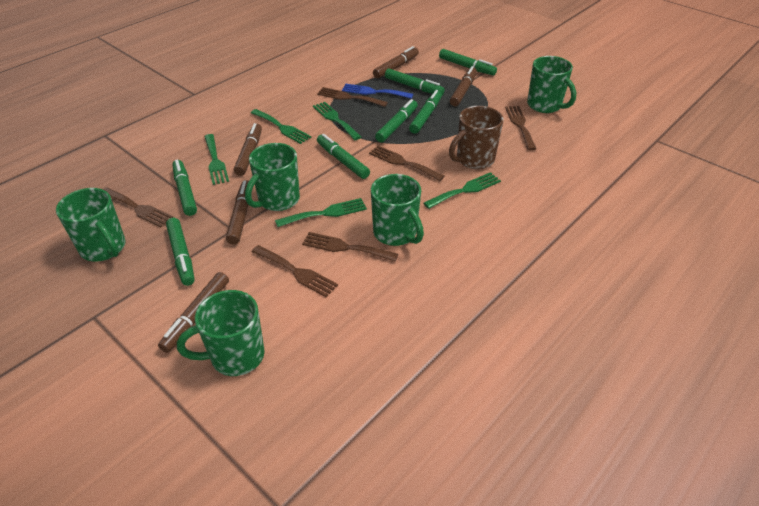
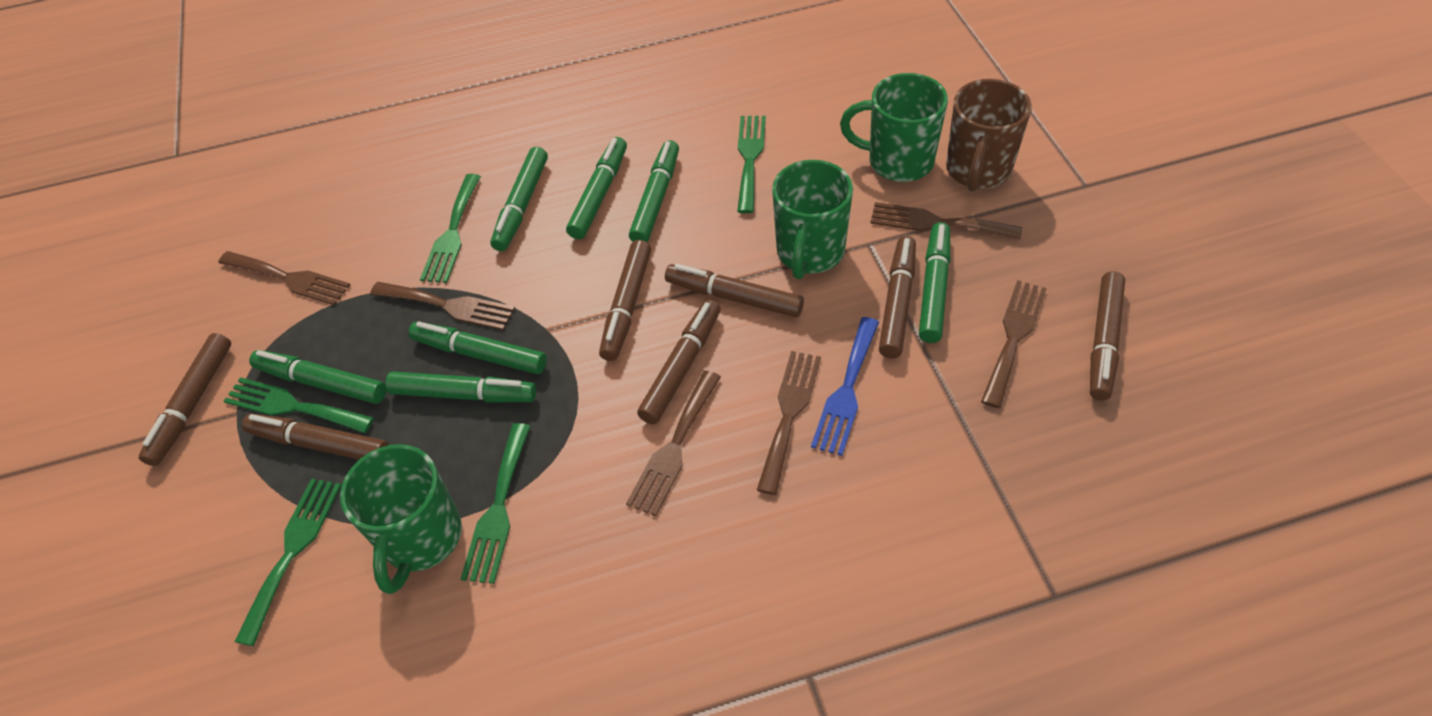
brown marker: 5 -> 7
green mug: 5 -> 3

